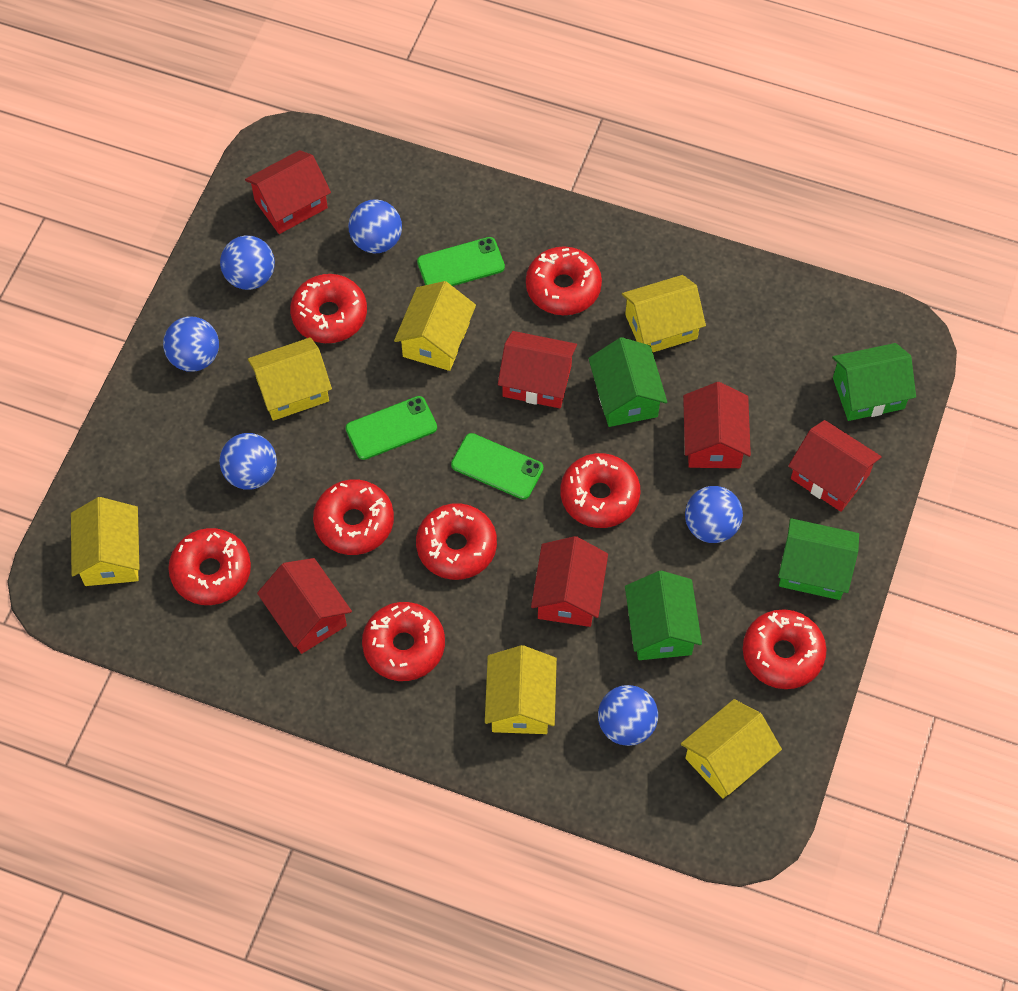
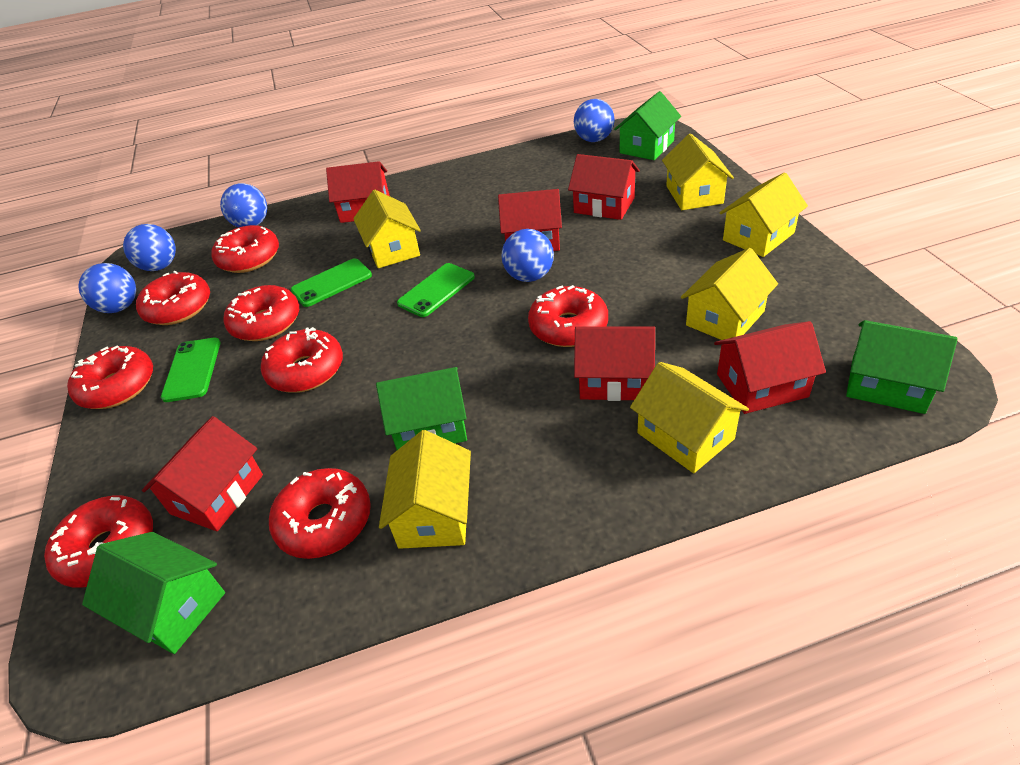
blue ball: 6 -> 5

